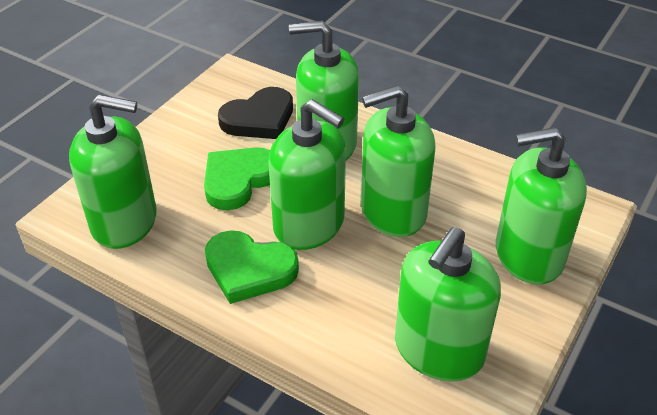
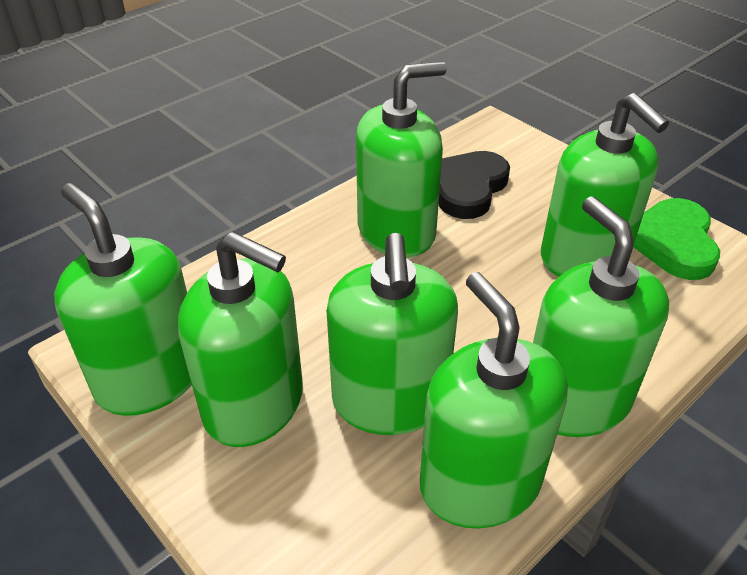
green heart: 2 -> 1
green soap dispenser: 6 -> 7

